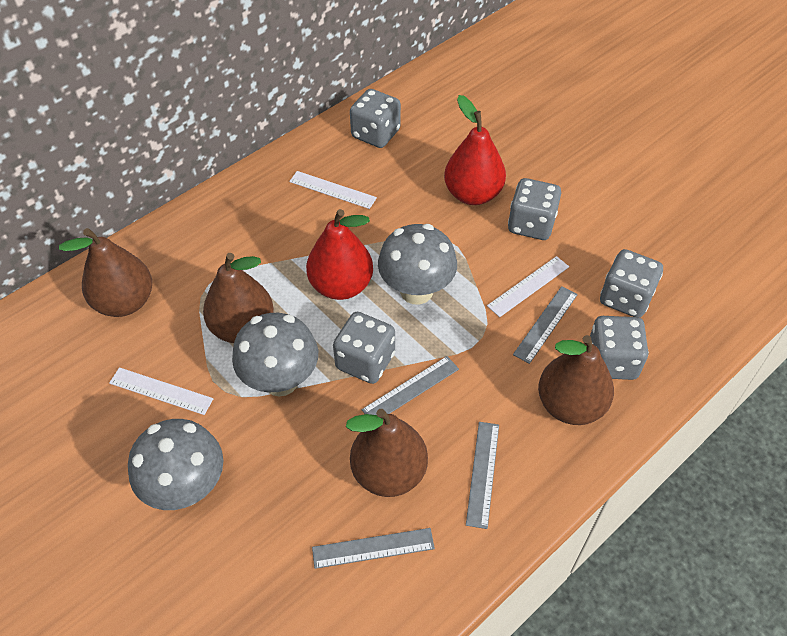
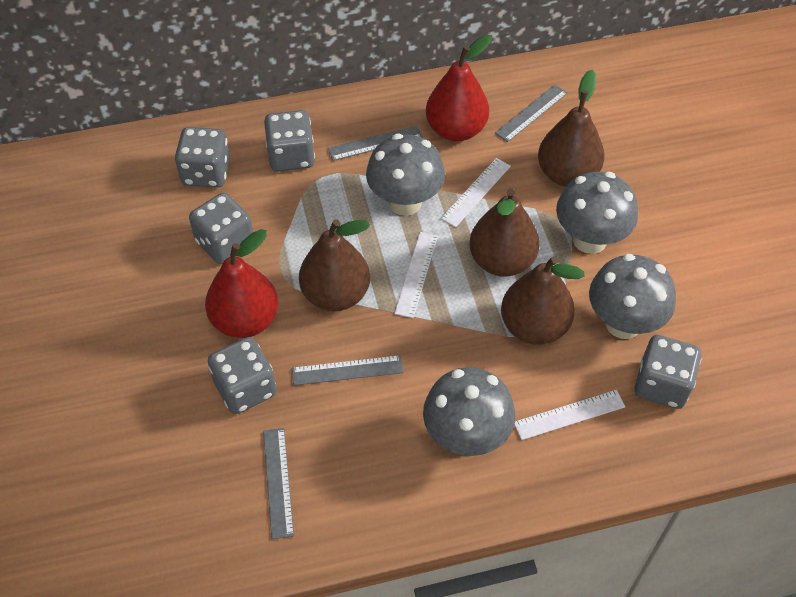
grey mushroom: 3 -> 4

